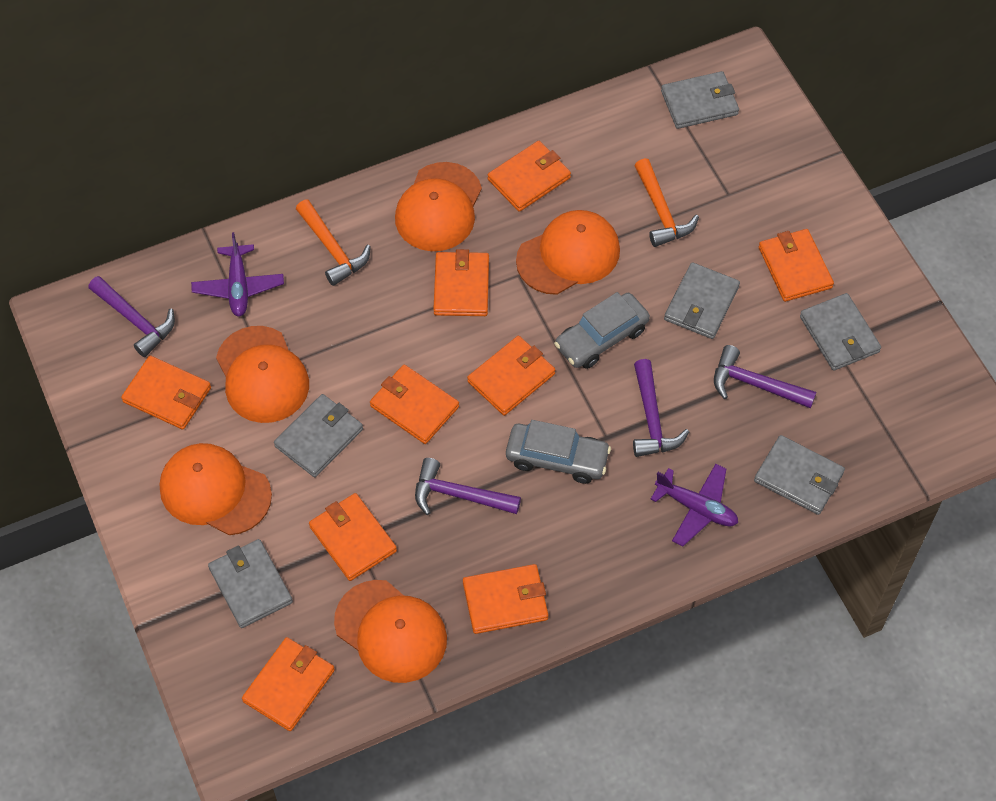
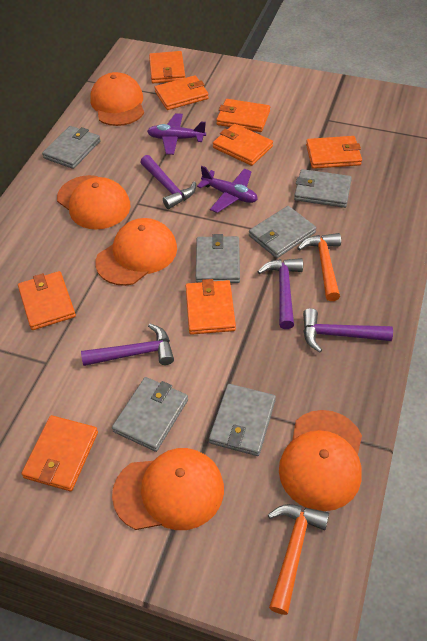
grey car: 2 -> 0
orange wallet: 9 -> 8

